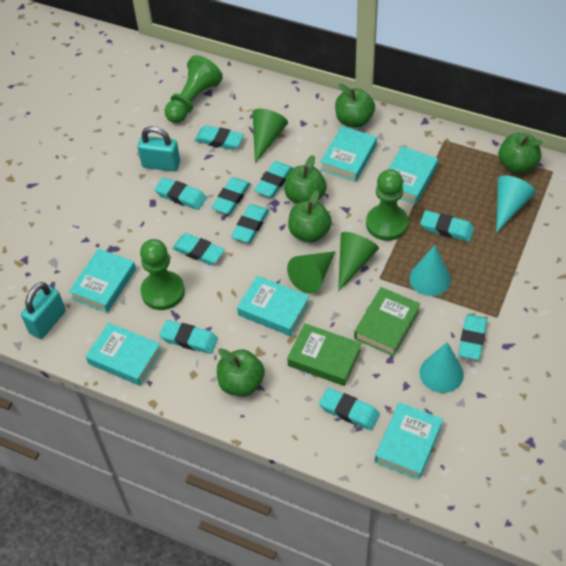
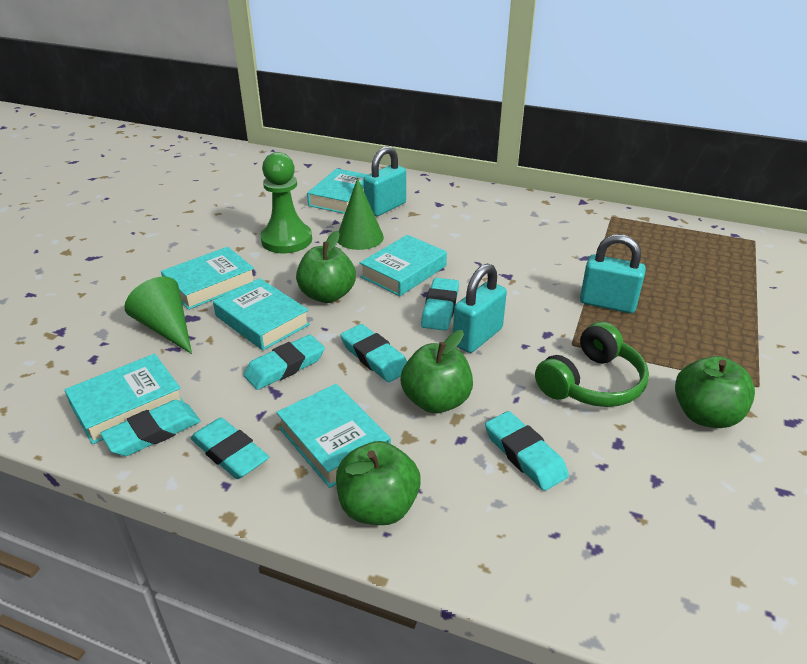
green apple: 5 -> 4
green book: 2 -> 0
green cone: 3 -> 2
green headphones: 0 -> 1
green pawn: 3 -> 1
turquoise cone: 3 -> 0
turquoise eraser: 10 -> 6
turquoise padlock: 2 -> 3

